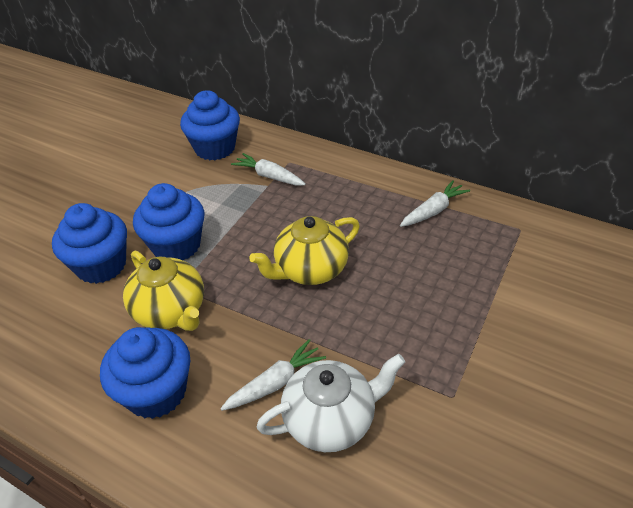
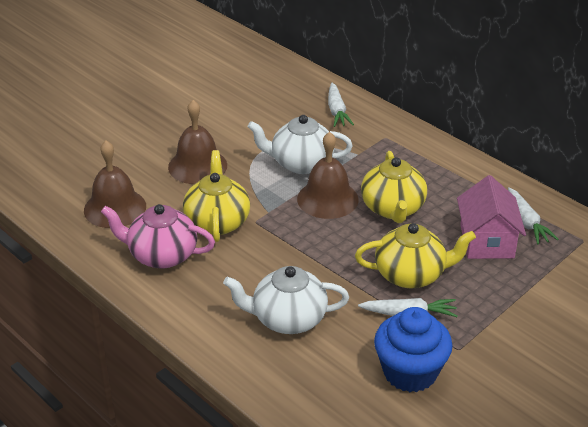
blue cupcake: 4 -> 1
brown bell: 0 -> 3
pink house: 0 -> 1
pink teapot: 0 -> 1
white teapot: 1 -> 2
yellow teapot: 2 -> 3

